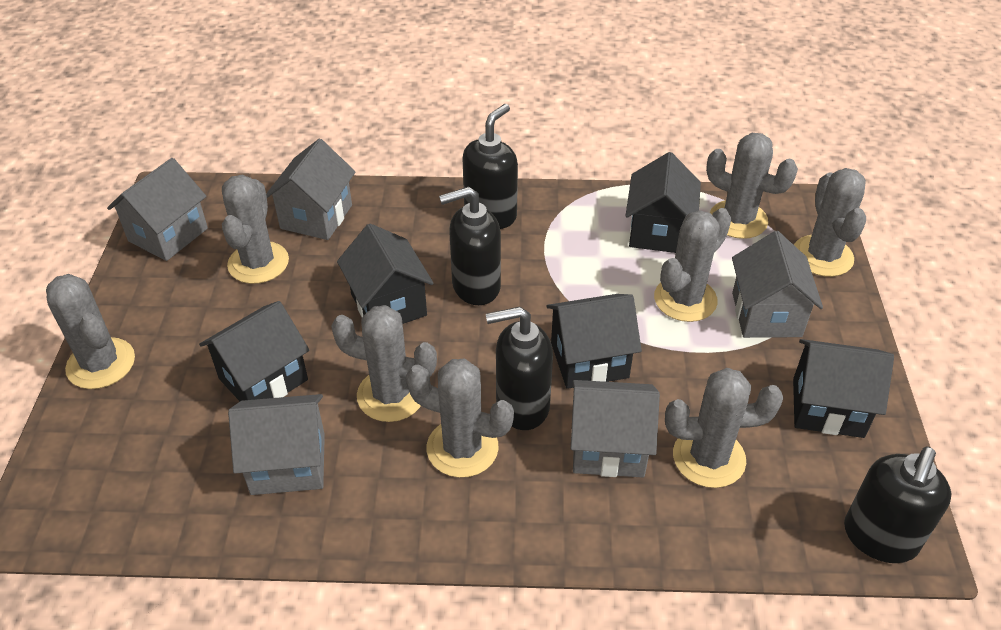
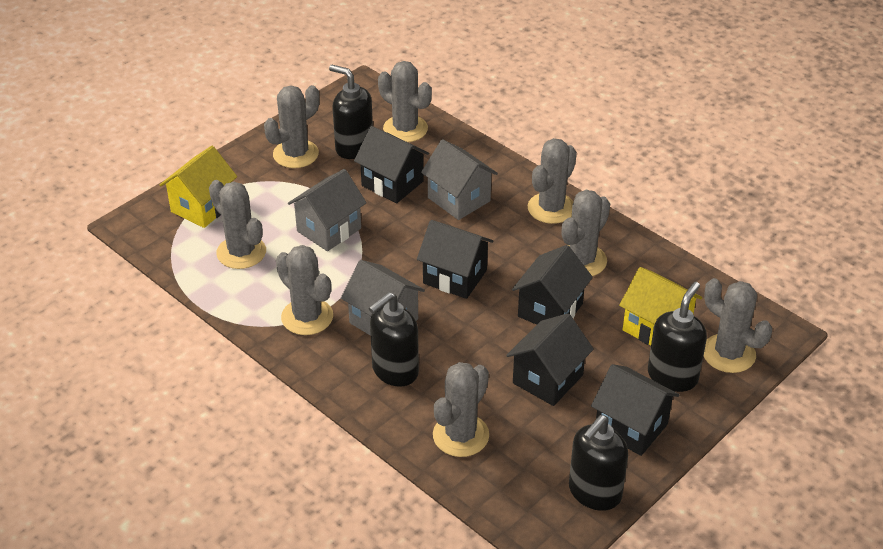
grey house: 5 -> 3
yellow house: 0 -> 2

